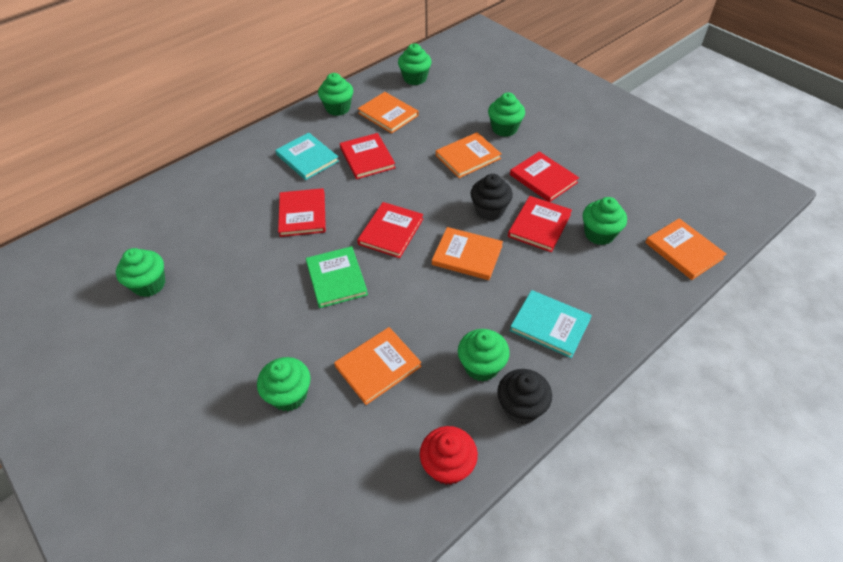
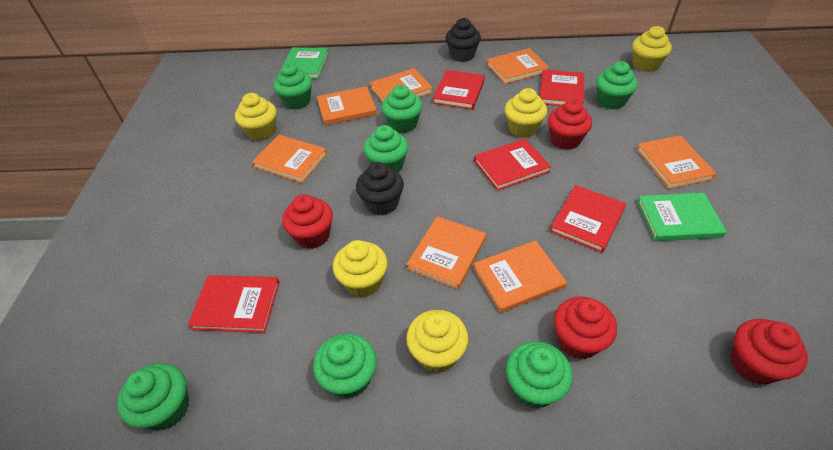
green book: 1 -> 2
orange book: 5 -> 7
red cupcake: 1 -> 4
turquoise book: 2 -> 0
yellow cupcake: 0 -> 5

